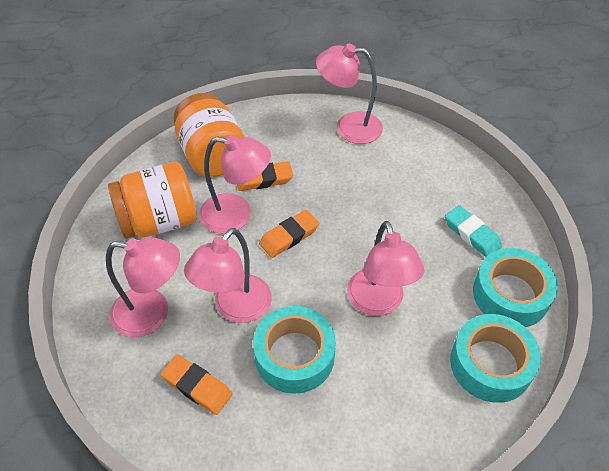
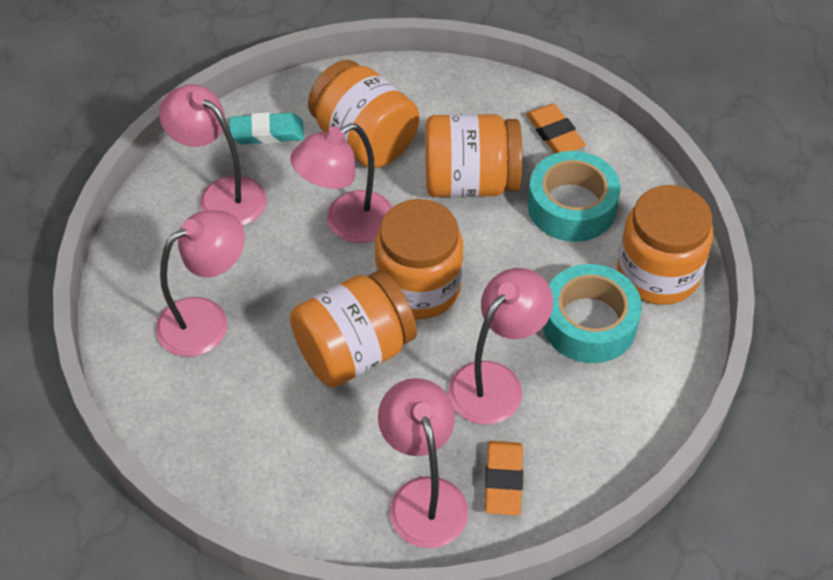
orange eraser: 3 -> 2
orange jar: 2 -> 5
turquoise tape: 3 -> 2

